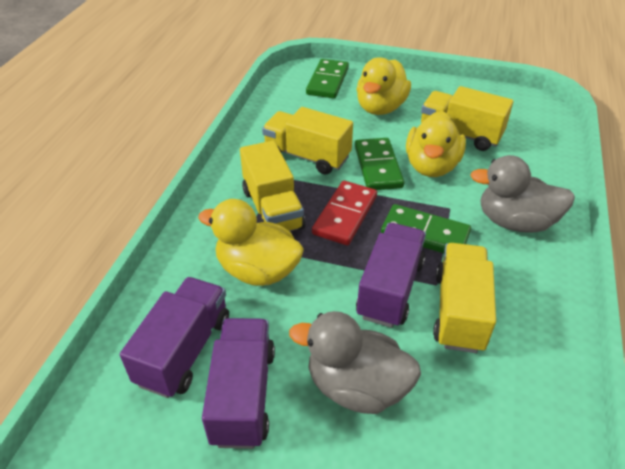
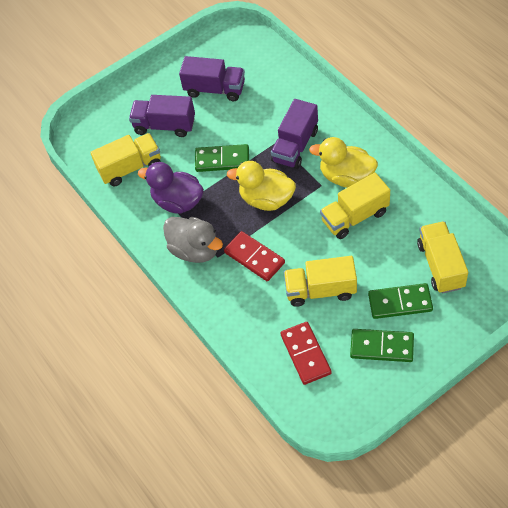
grey duck: 2 -> 1
purple duck: 0 -> 1
red domino: 1 -> 2
yellow duck: 3 -> 2

